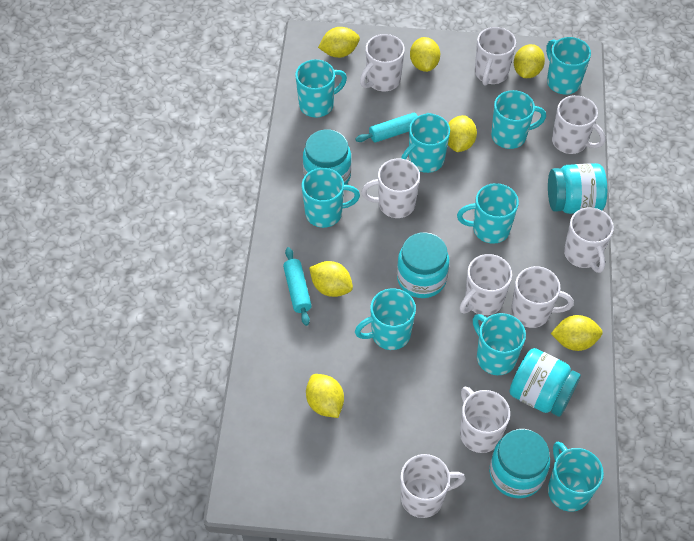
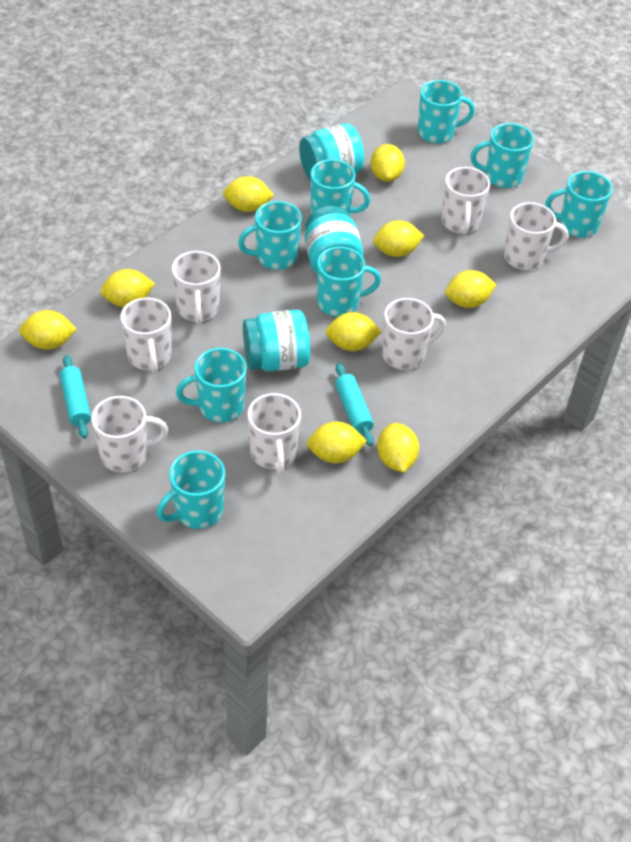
turquoise jar: 5 -> 3
turquoise mug: 9 -> 8
white mug: 9 -> 7
yellow lemon: 7 -> 9

